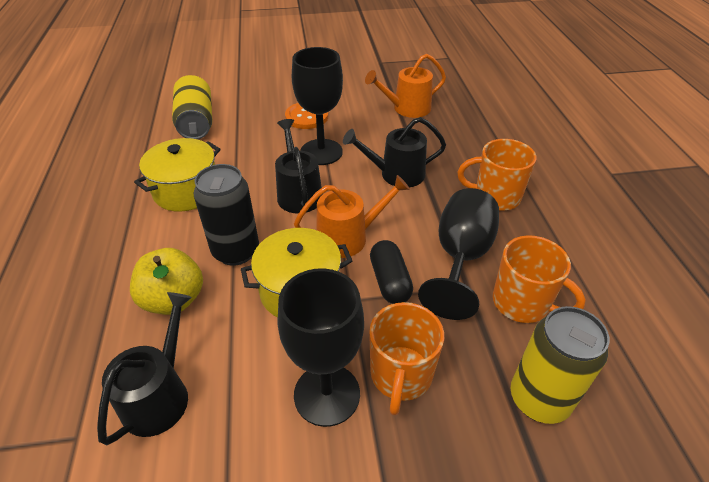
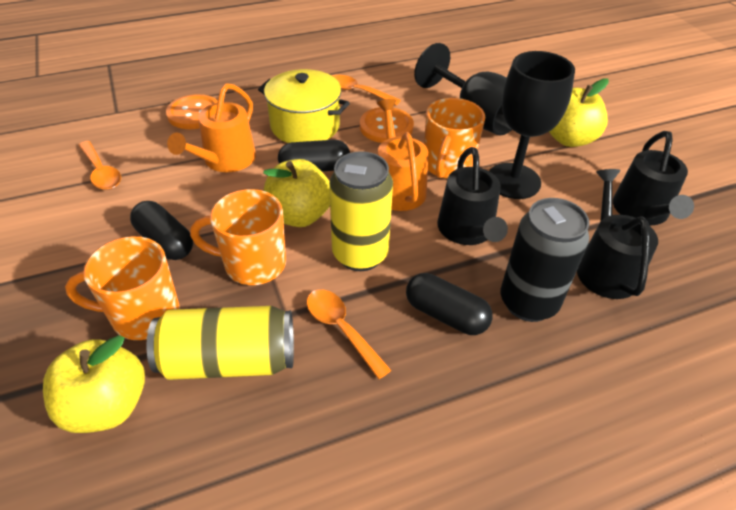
black capsule: 1 -> 3
black goblet: 3 -> 2
orange button: 1 -> 2
orange spoon: 0 -> 3
yellow apple: 1 -> 3
yellow pot: 2 -> 1

